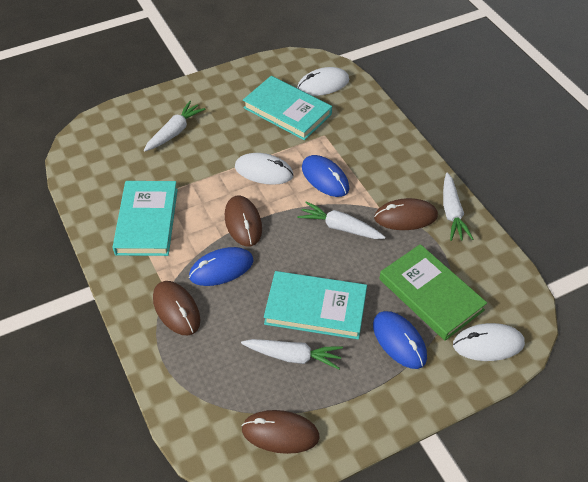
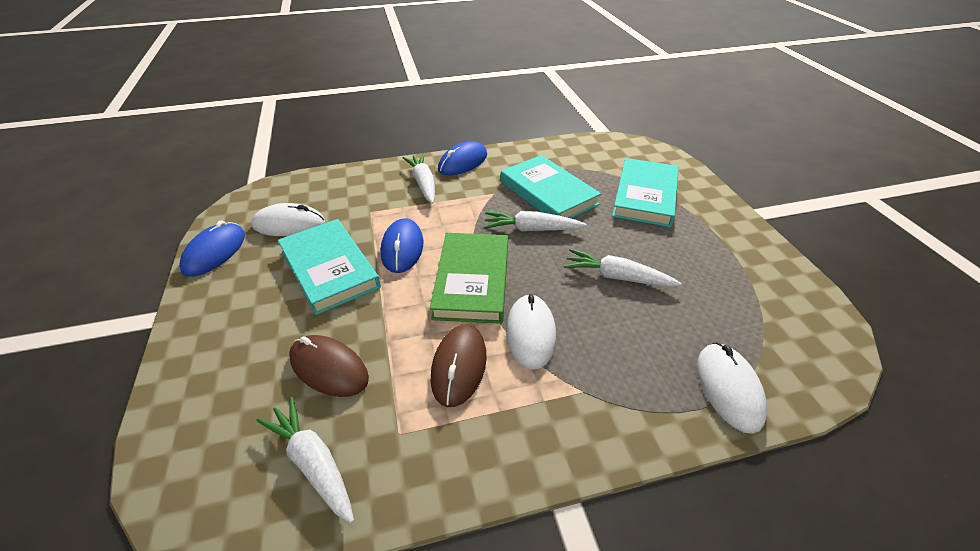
brown mouse: 4 -> 2

